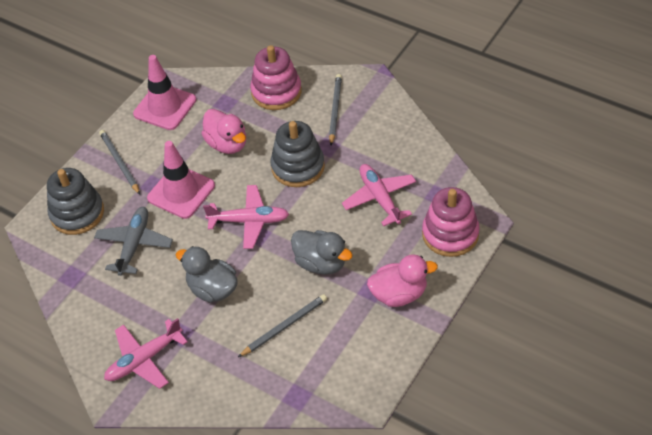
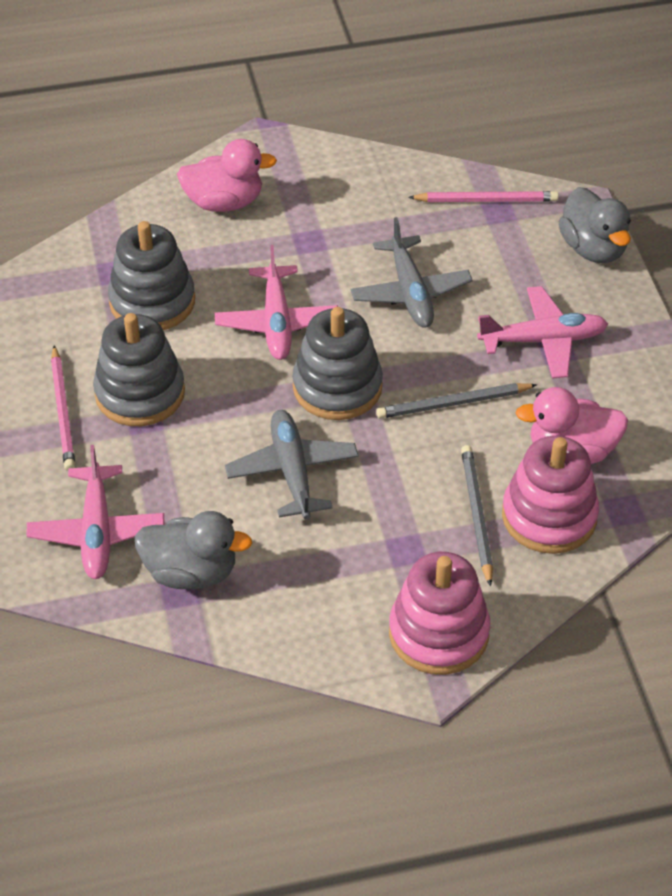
grey pencil: 3 -> 2
grey plane: 1 -> 2
grey stacking toy: 2 -> 3
pink pencil: 0 -> 2
pink traffic cone: 2 -> 0

